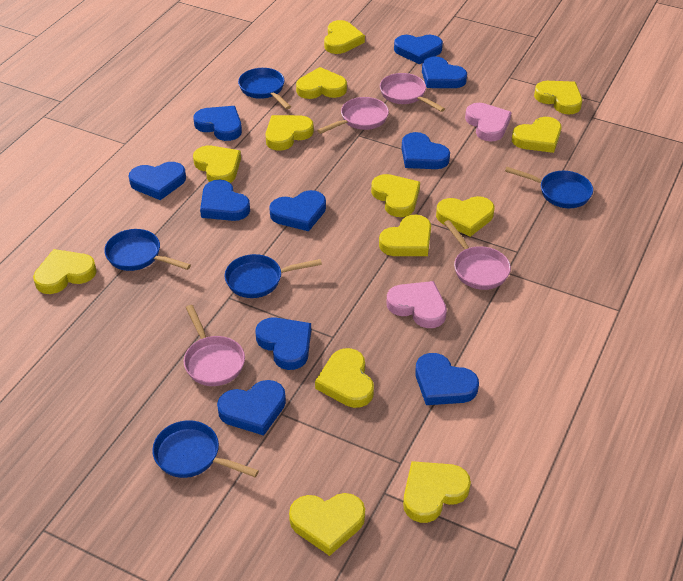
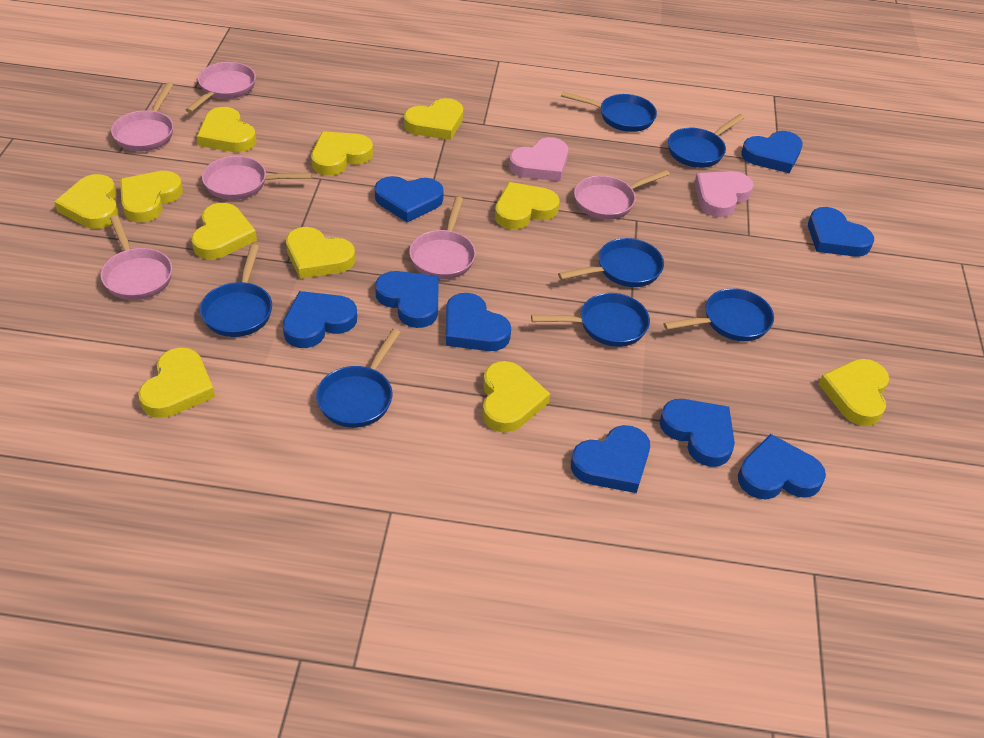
blue heart: 10 -> 9
blue pan: 5 -> 7
pink pan: 4 -> 6
yellow heart: 13 -> 11

